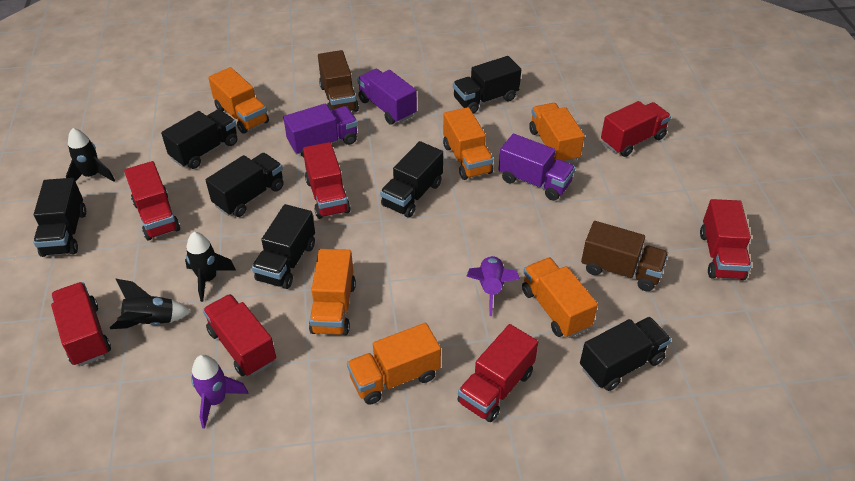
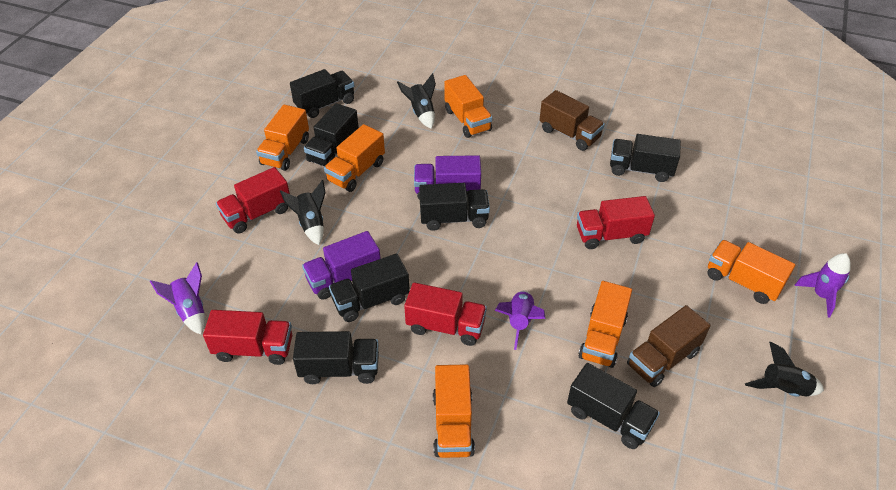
purple rocket: 2 -> 3
purple truck: 3 -> 2
red truck: 7 -> 4

